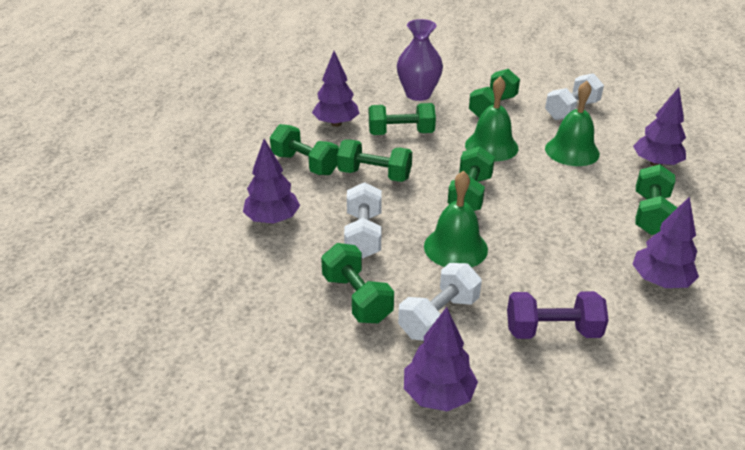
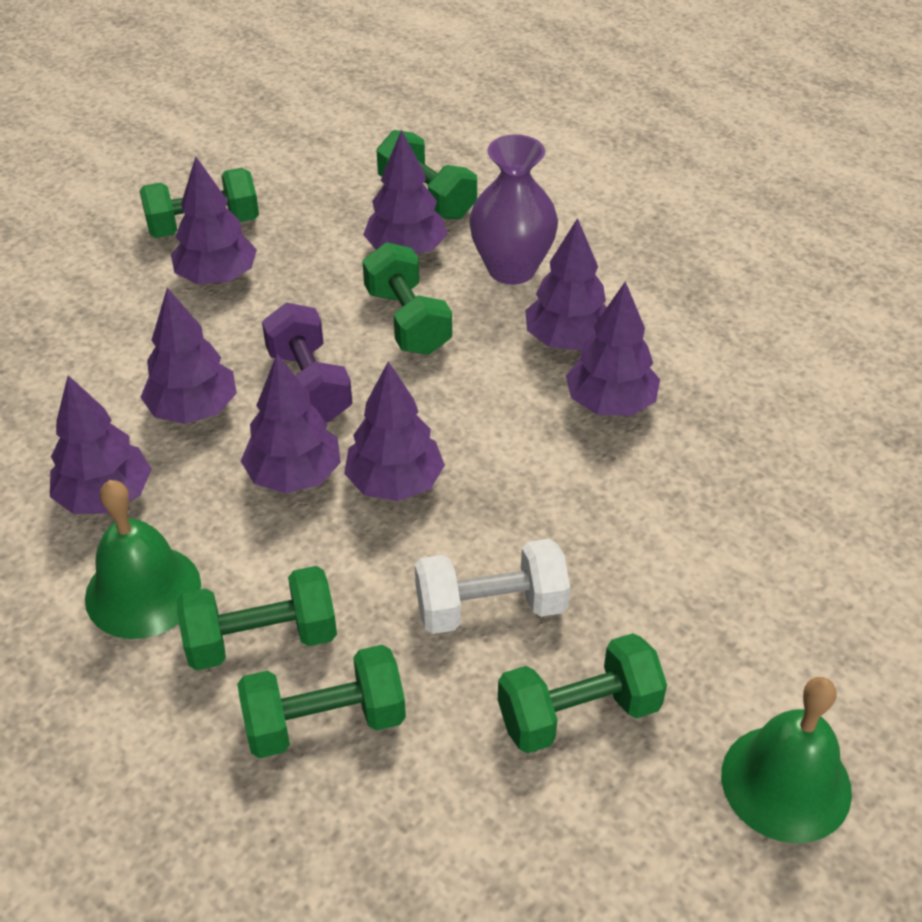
green bell: 3 -> 2
green dumbbell: 7 -> 6
purple tree: 5 -> 8
white dumbbell: 3 -> 1

